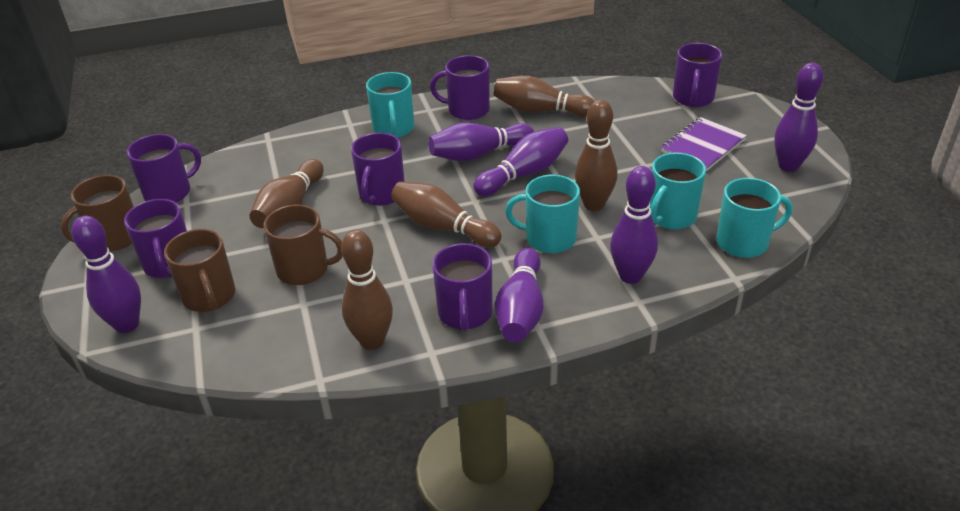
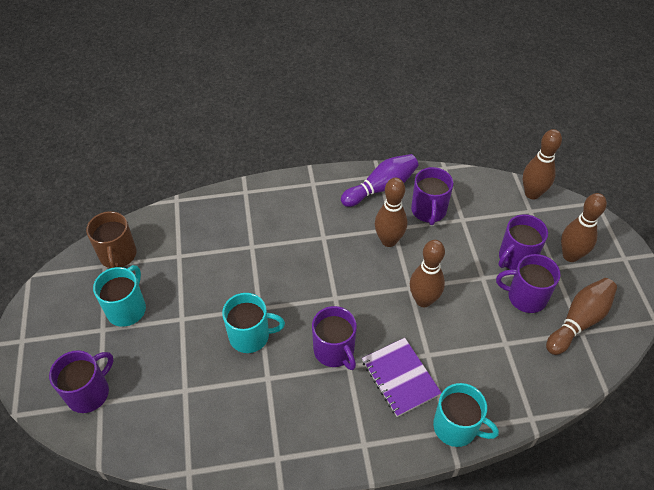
brown mug: 3 -> 1
purple bowling pin: 6 -> 1
purple mug: 6 -> 5
turquoise mug: 4 -> 3

